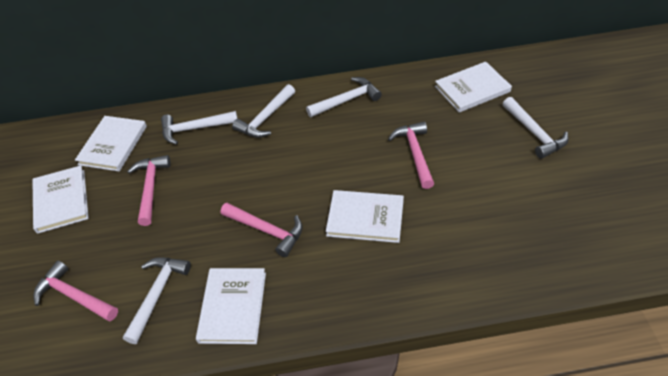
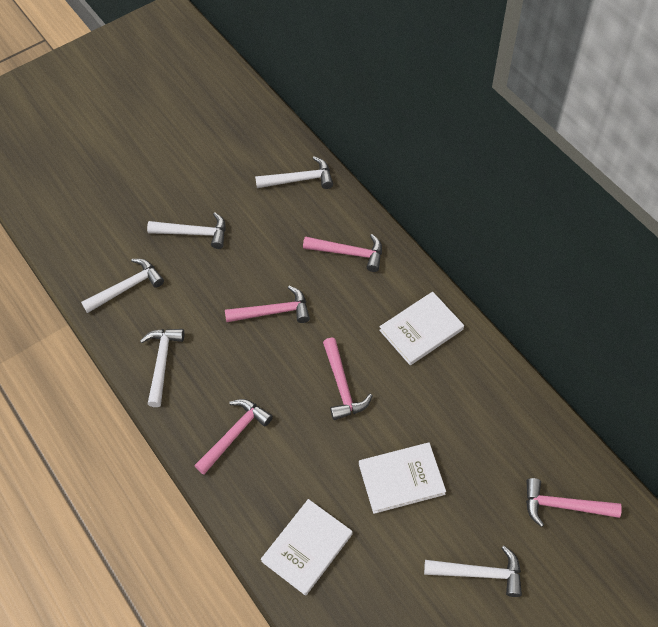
pink hammer: 4 -> 5
white book: 5 -> 3

